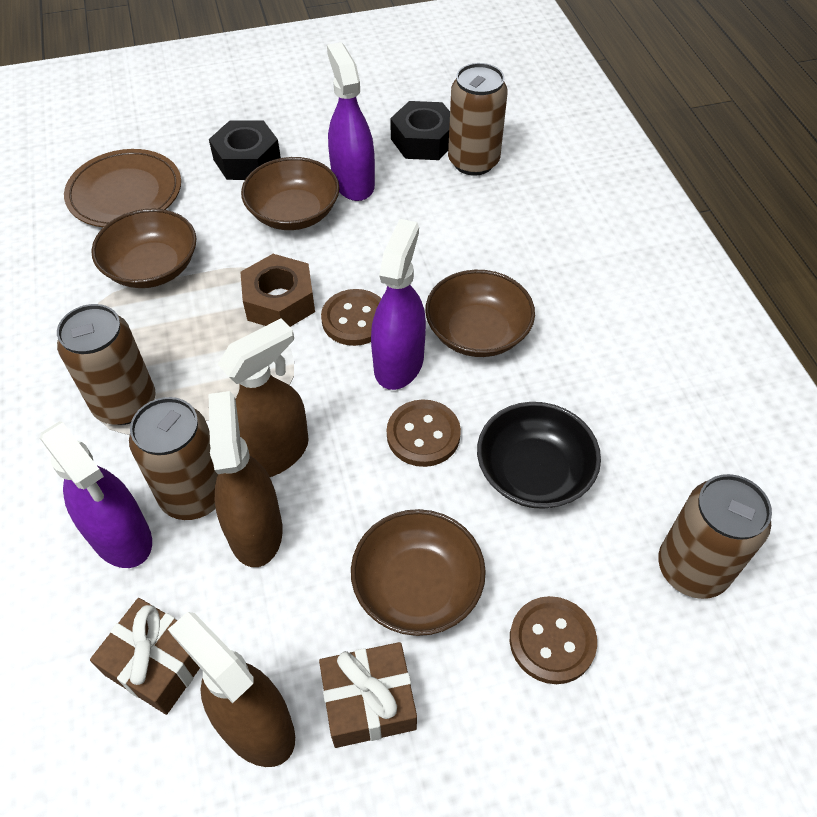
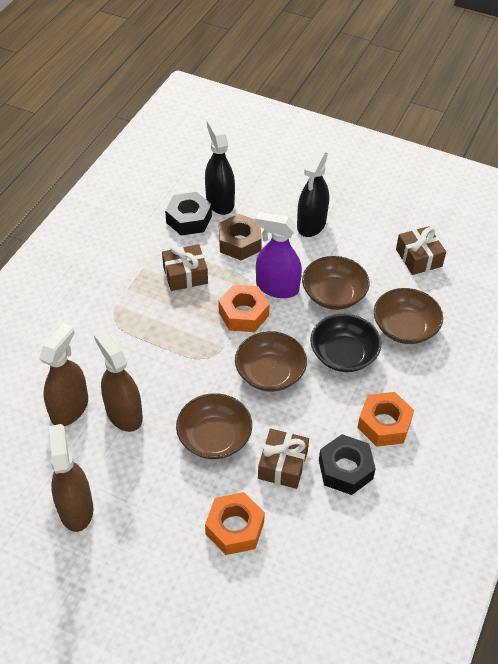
black spray bottle: 0 -> 2
brown button: 3 -> 0
brown can: 4 -> 0
brown gift: 2 -> 3
brown plate: 1 -> 0
orange nut: 0 -> 3
purple spray bottle: 3 -> 1

